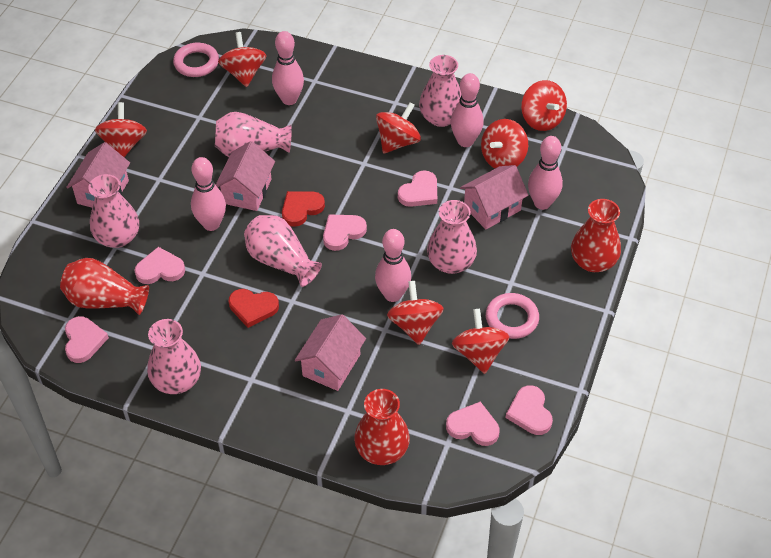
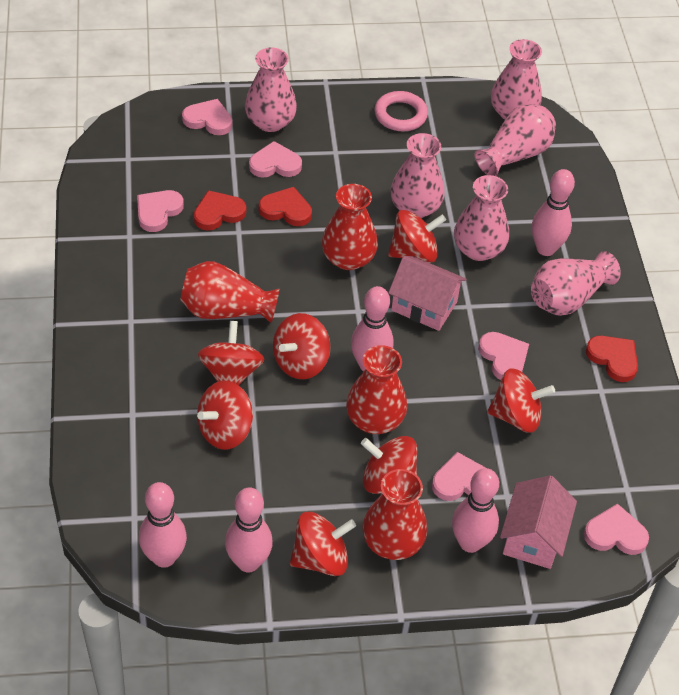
pink house: 4 -> 2
pink ring: 2 -> 1
red heart: 2 -> 3
red vase: 3 -> 4

